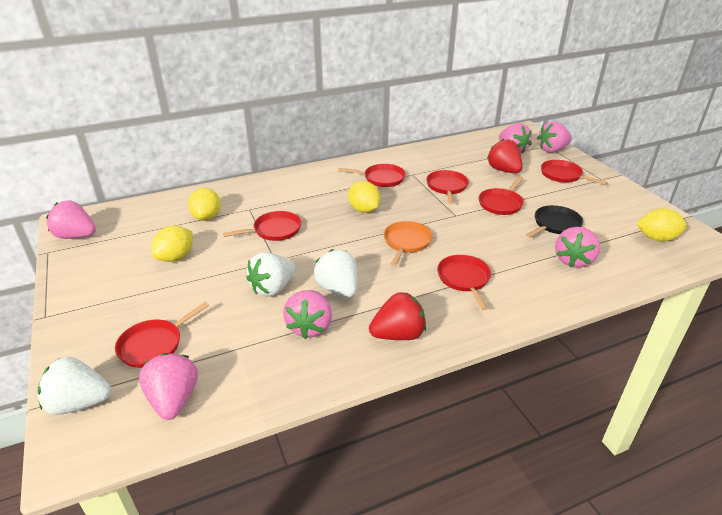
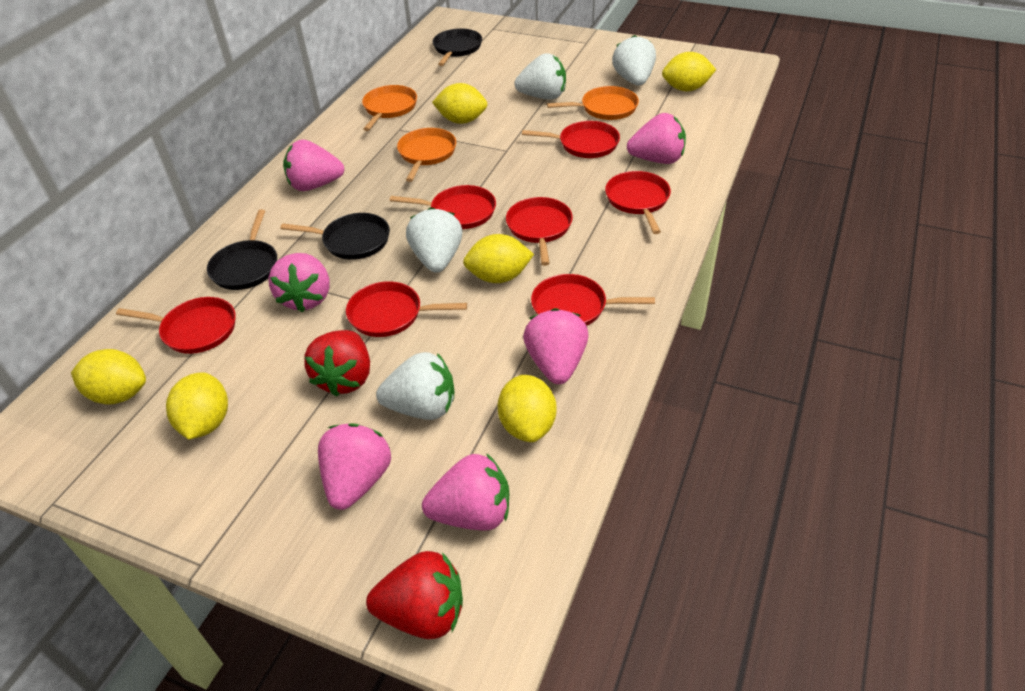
black pan: 1 -> 3
orange pan: 1 -> 3
white strawberry: 3 -> 4
yellow lemon: 4 -> 6

